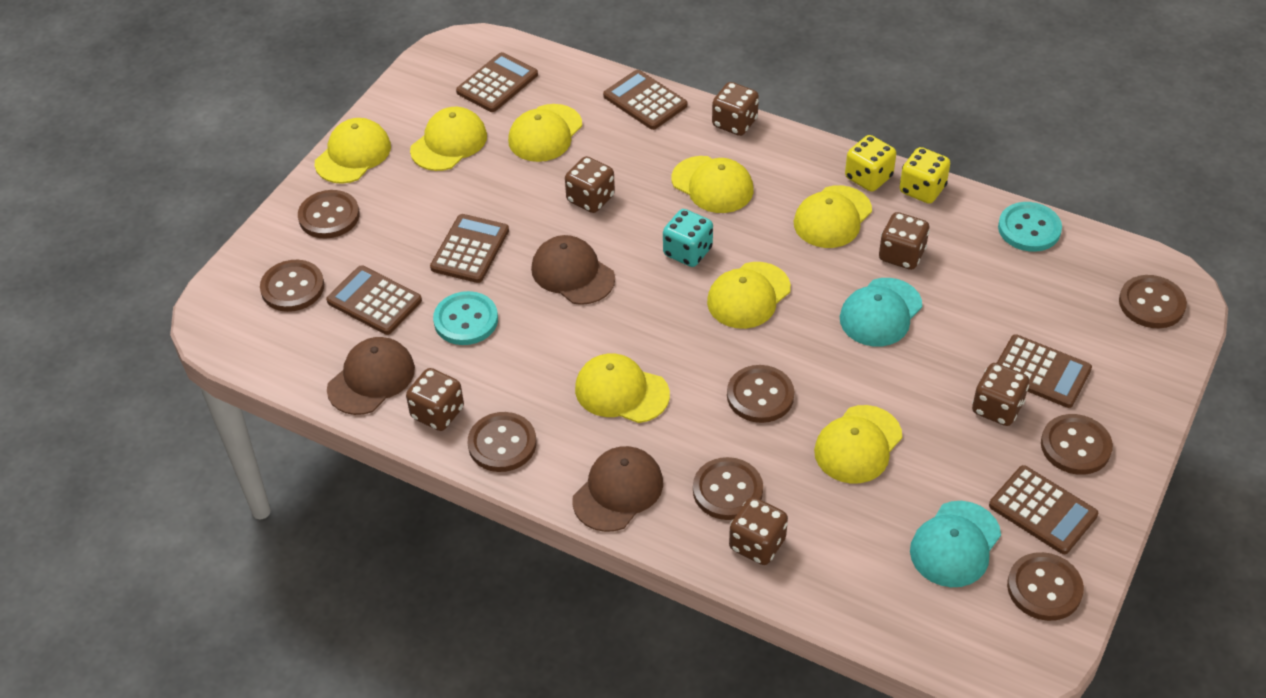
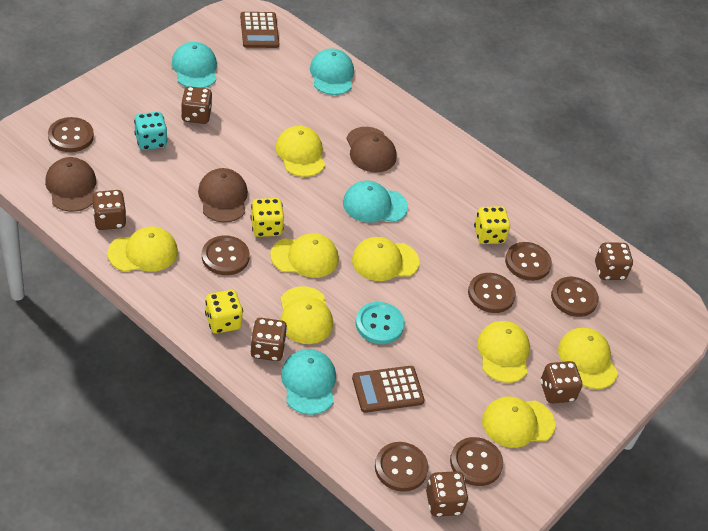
brown button: 8 -> 7
brown calculator: 6 -> 2
turquoise button: 2 -> 1
turquoise cap: 2 -> 4
yellow dice: 2 -> 3

